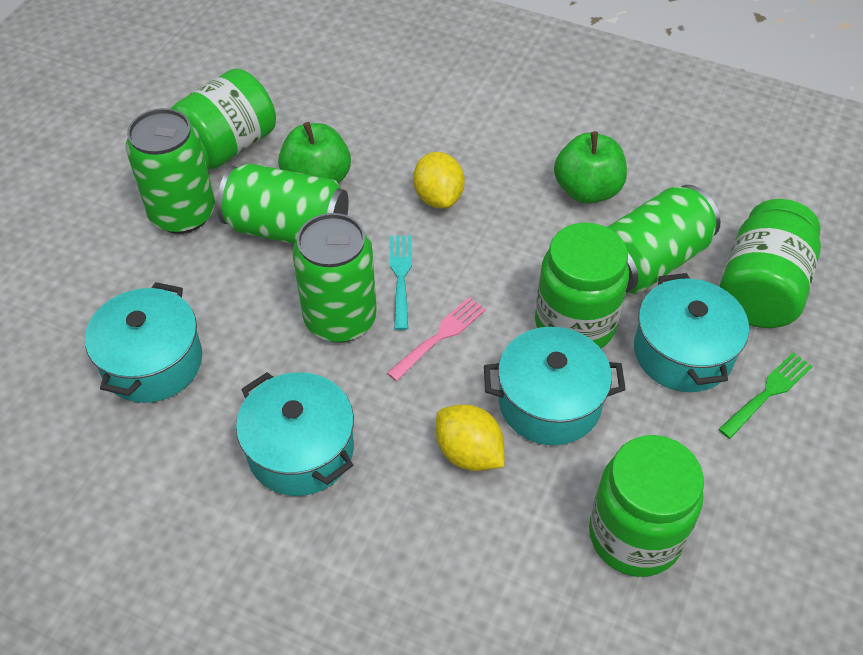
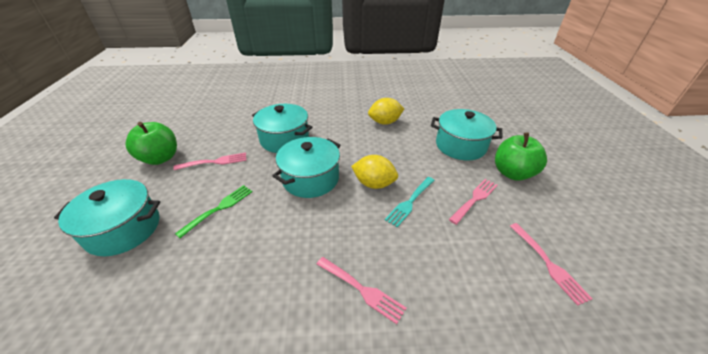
green can: 4 -> 0
green jar: 4 -> 0
pink fork: 1 -> 4

